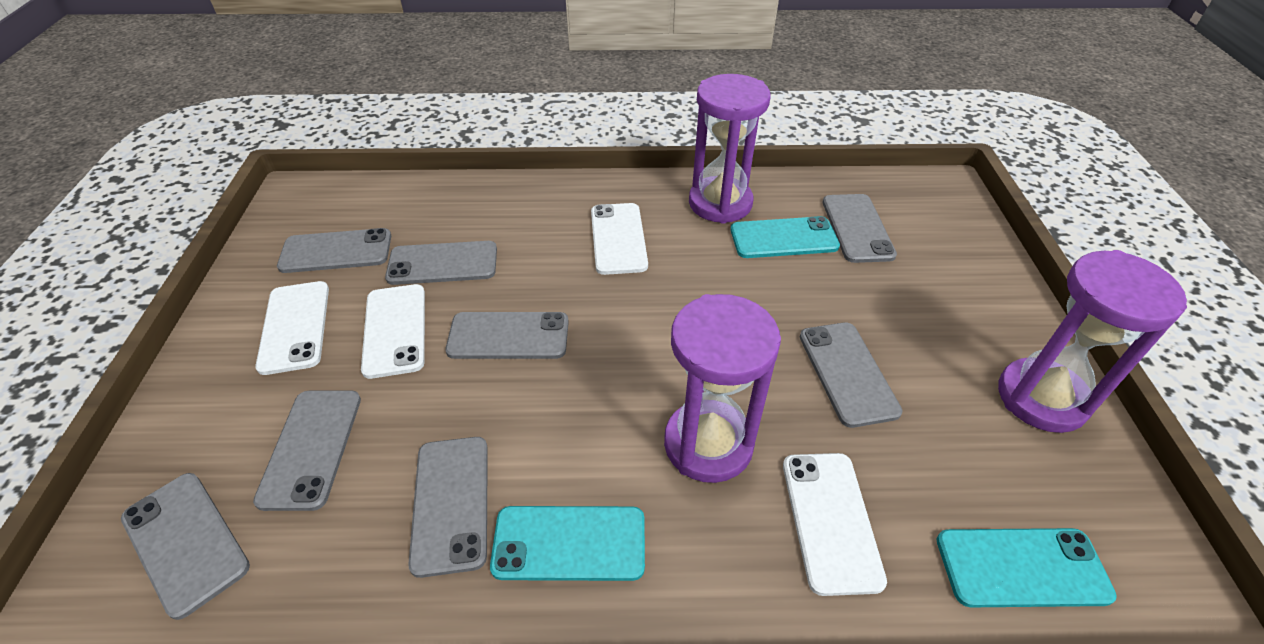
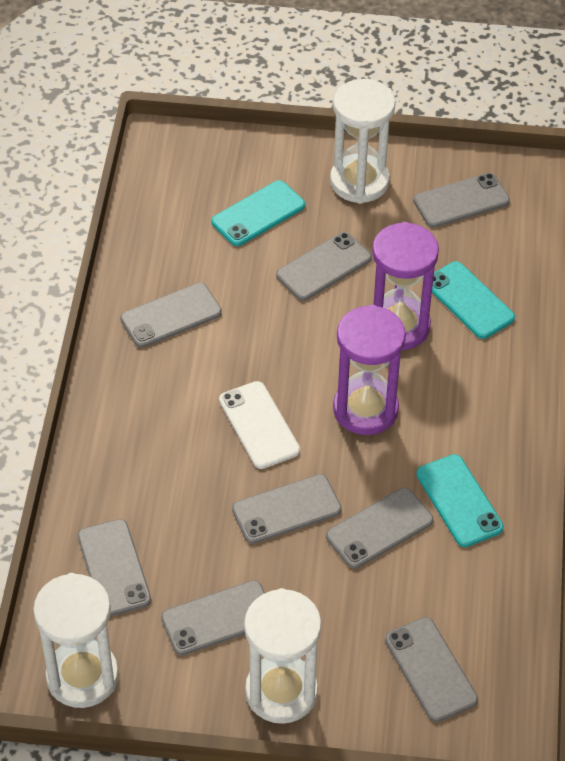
purple hourglass: 3 -> 2
white hourglass: 0 -> 3
white phone: 4 -> 1

